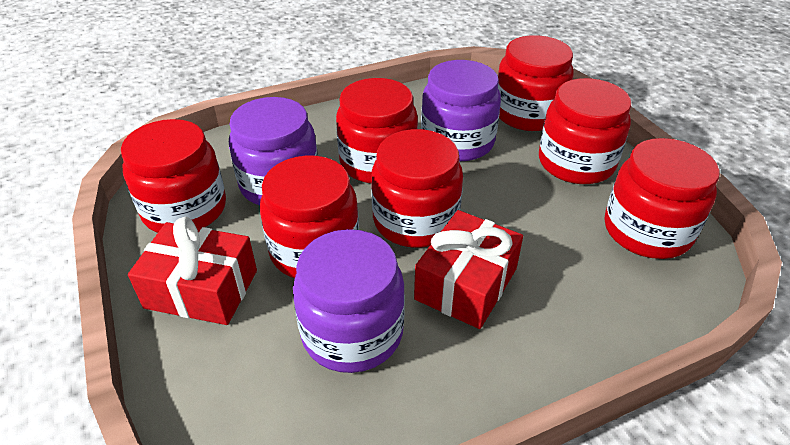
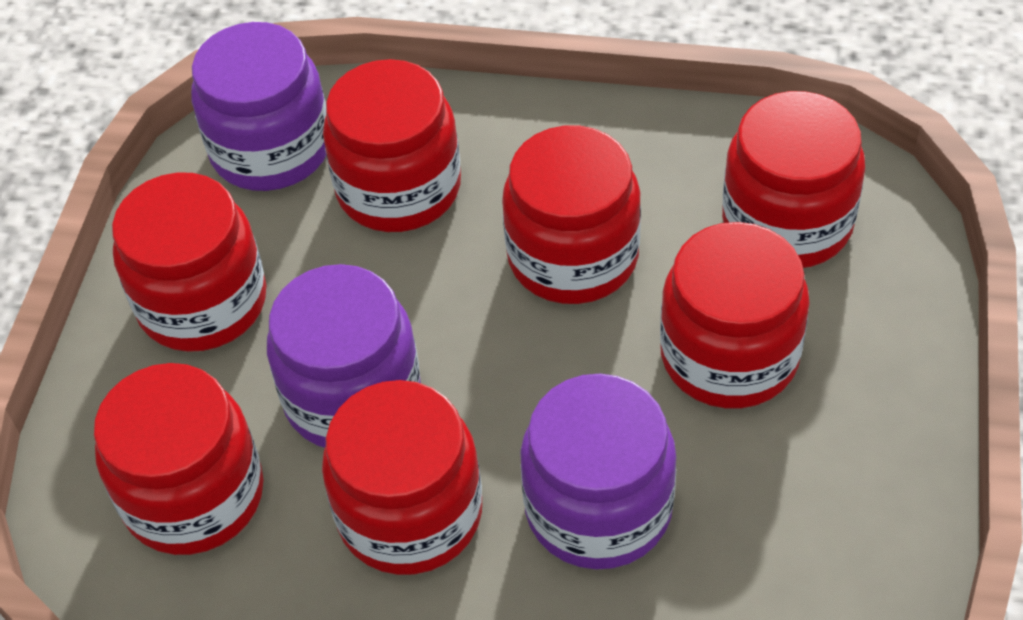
red gift: 2 -> 0

